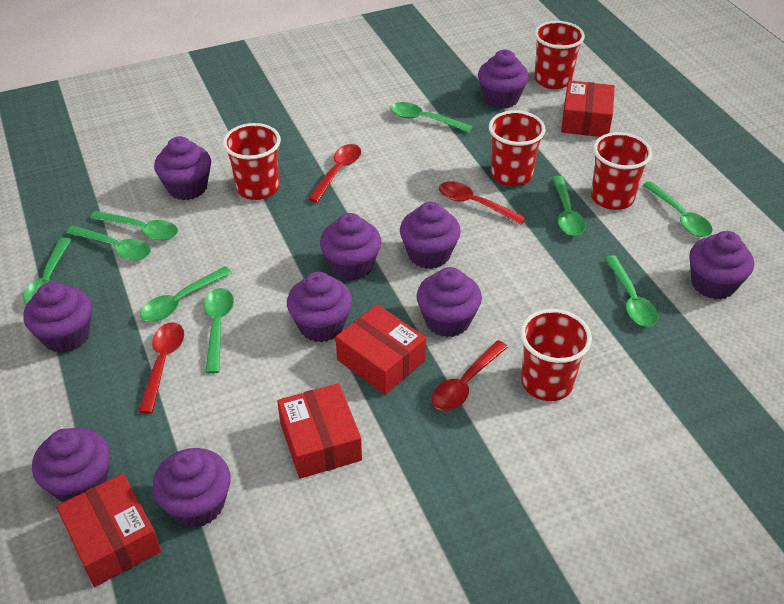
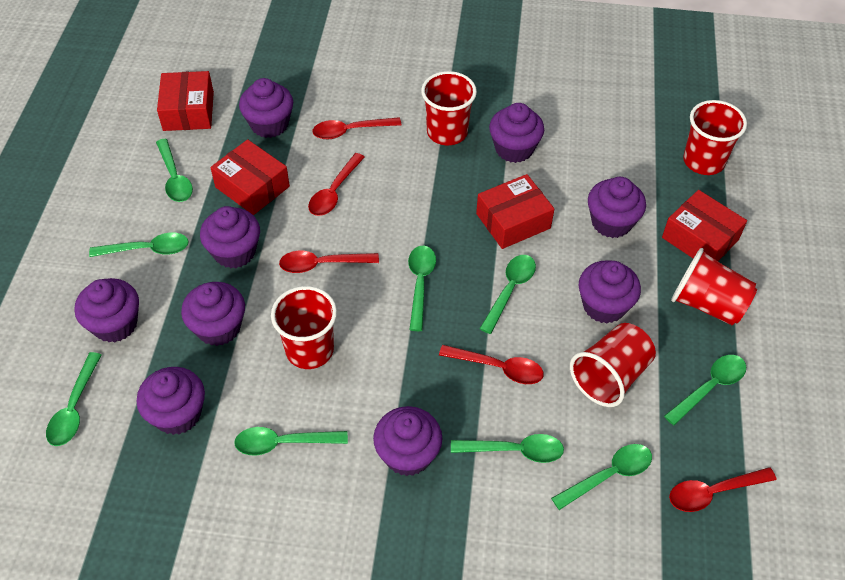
purple cupcake: 10 -> 9
red spoon: 4 -> 5

